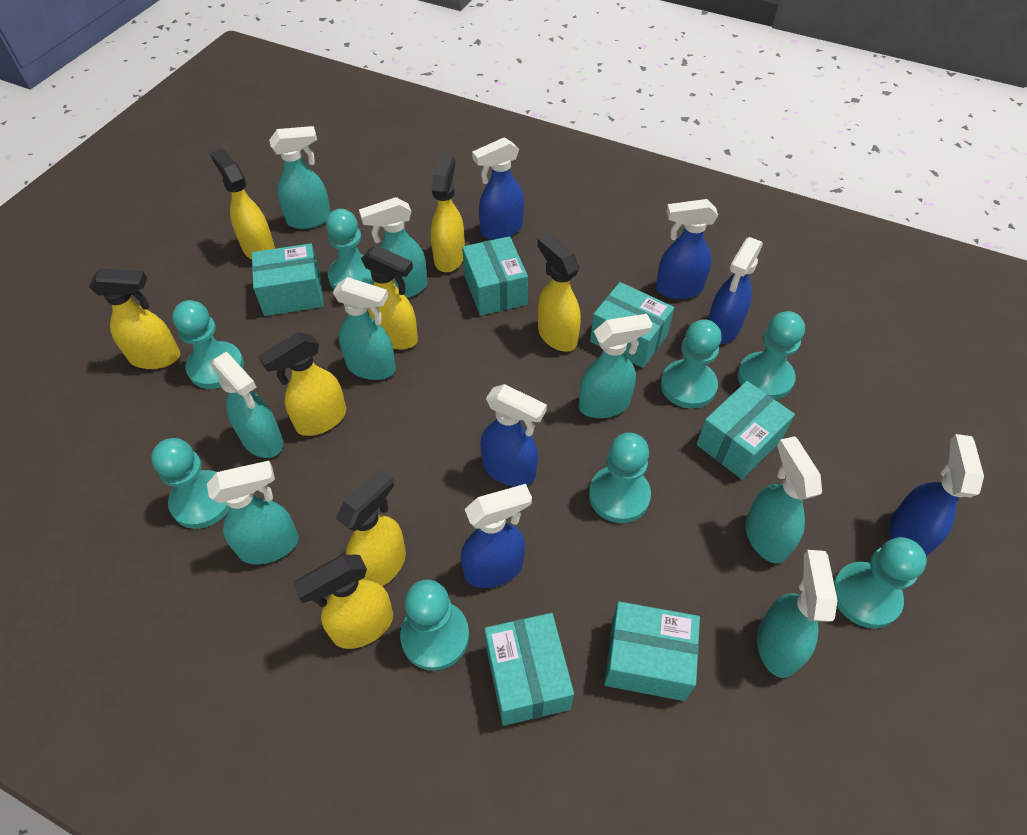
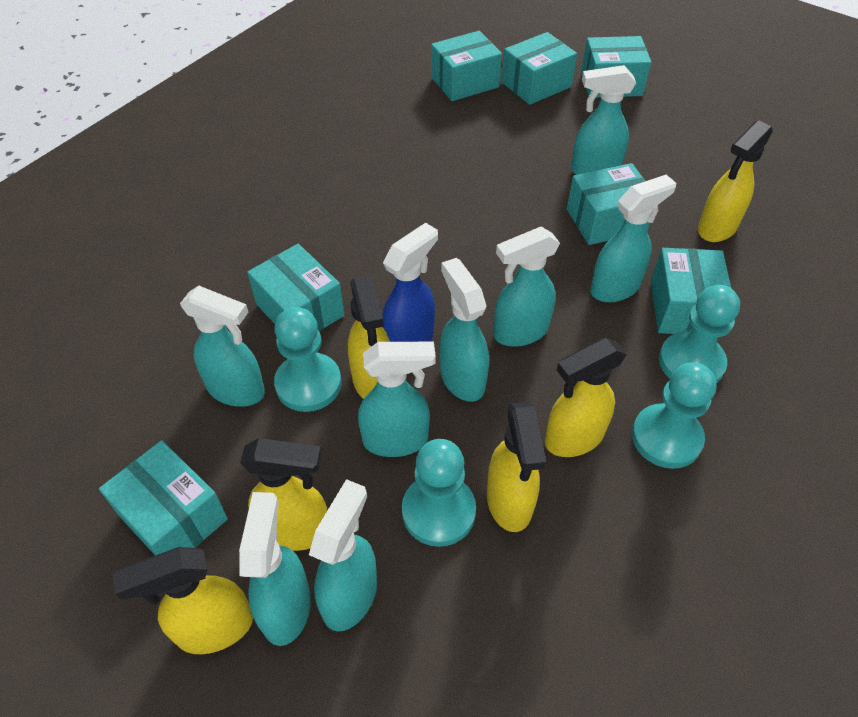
blue spray bottle: 6 -> 1
turquoise box: 6 -> 7
turquoise pawn: 8 -> 4
yellow spray bottle: 8 -> 6

